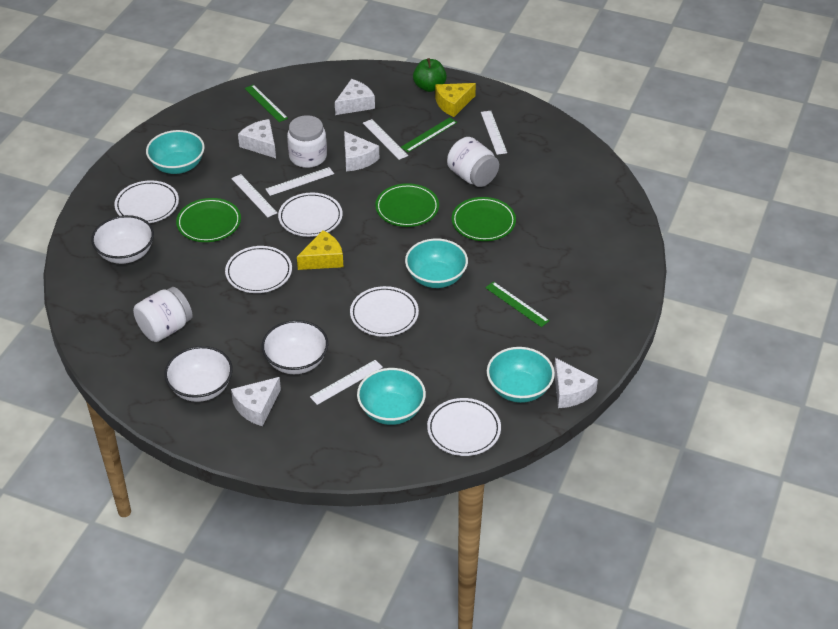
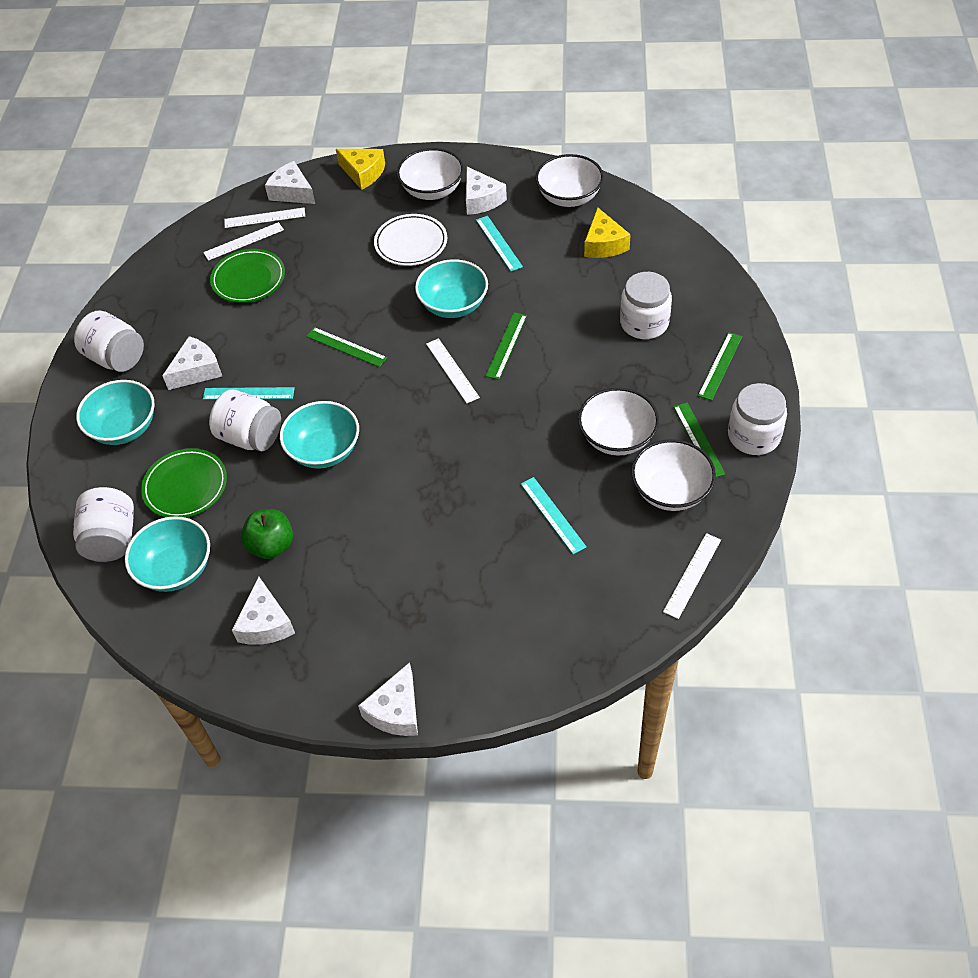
green plate: 3 -> 2
green ruler: 3 -> 4
turquoise ruler: 0 -> 3
white bowl: 3 -> 4
white jar: 3 -> 5
white plate: 5 -> 1
white ruler: 5 -> 4

